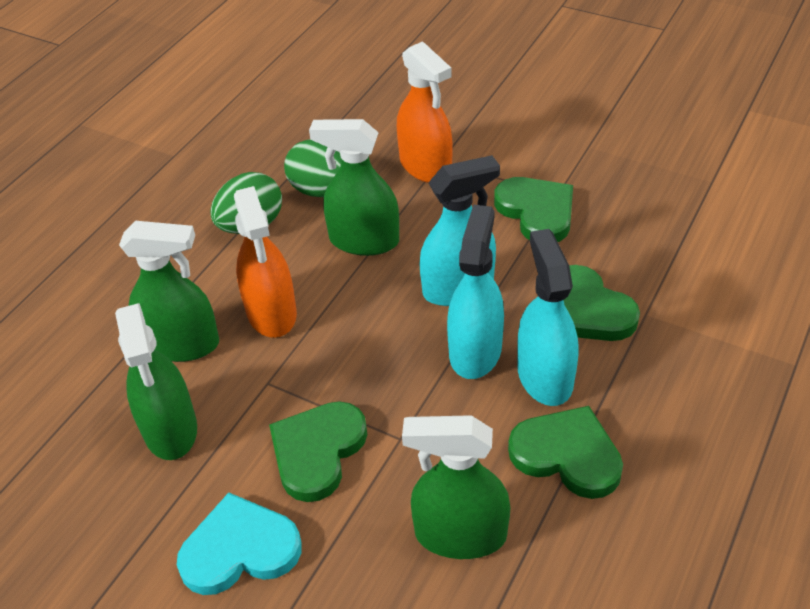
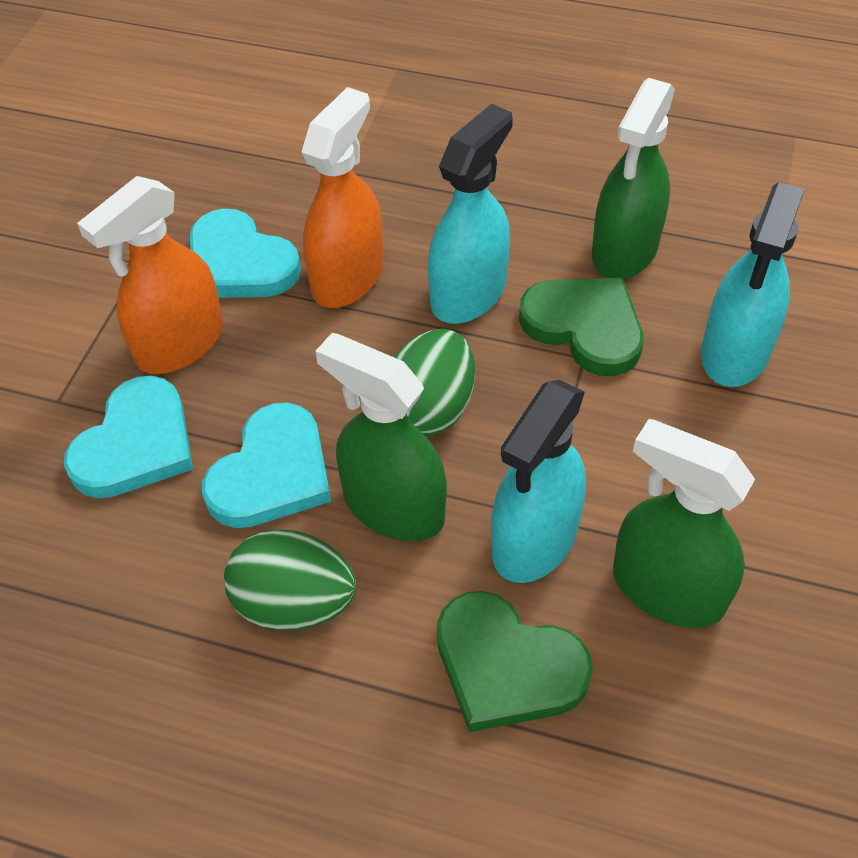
green heart: 4 -> 2
green spray bottle: 4 -> 3
turquoise heart: 1 -> 3

